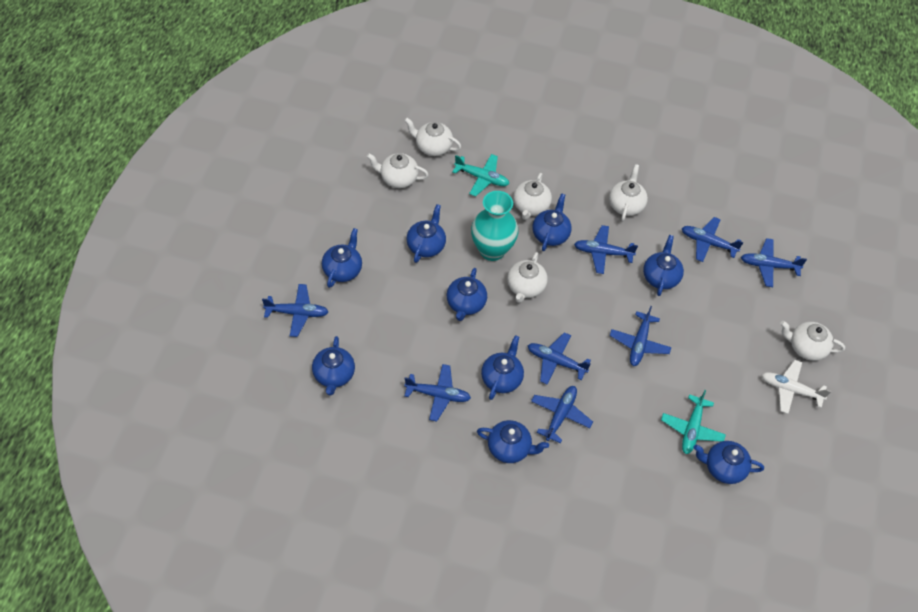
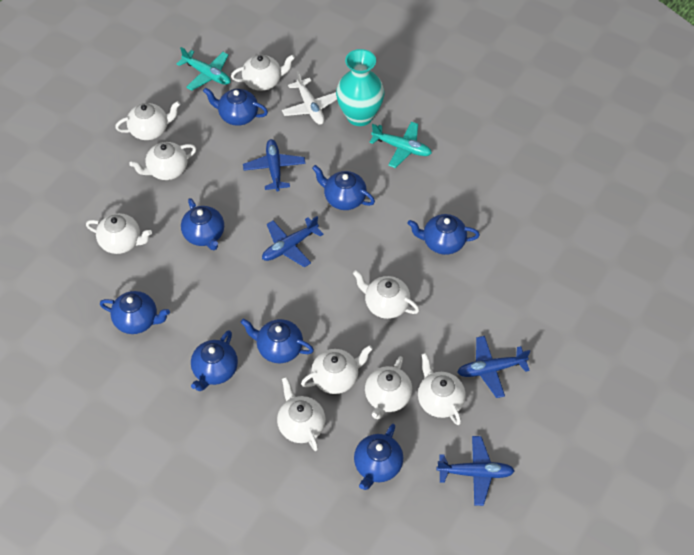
blue plane: 8 -> 4
blue teapot: 9 -> 8
white teapot: 6 -> 9

